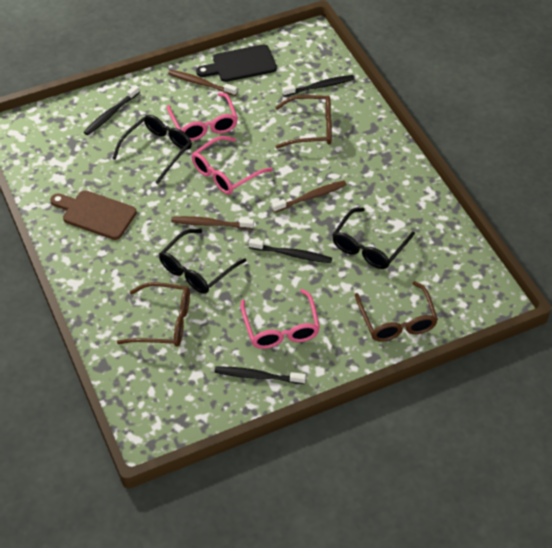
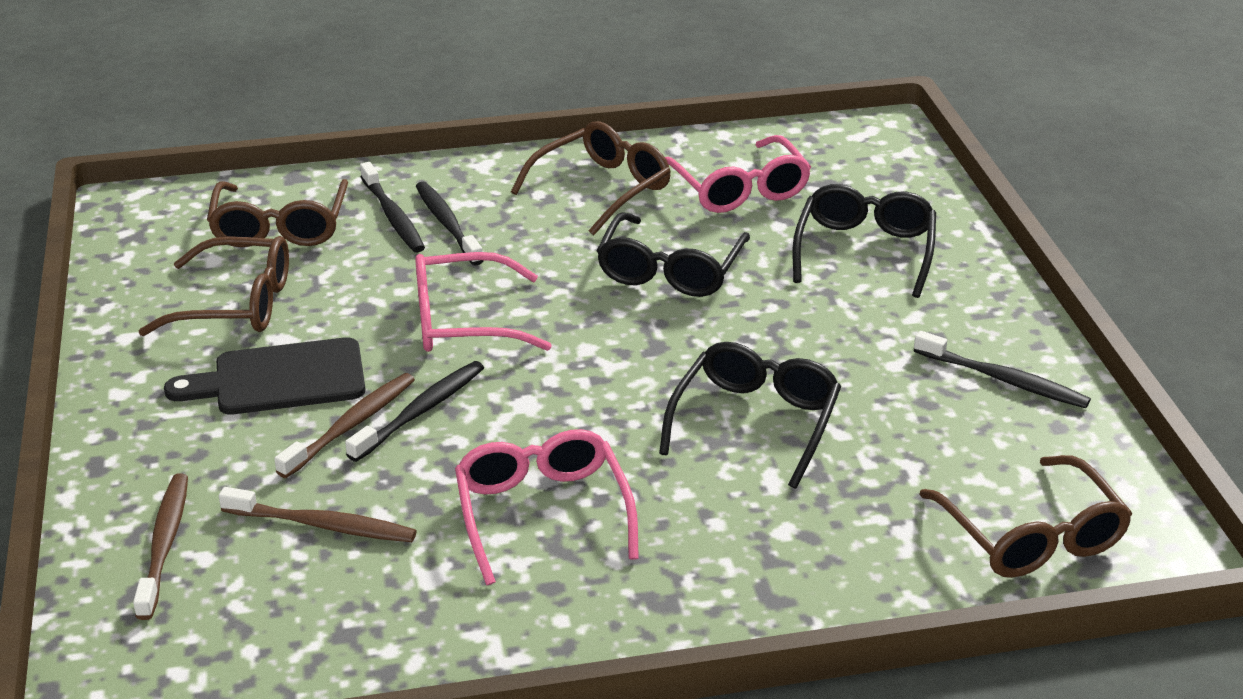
brown cutting board: 1 -> 0
brown glasses: 3 -> 4

